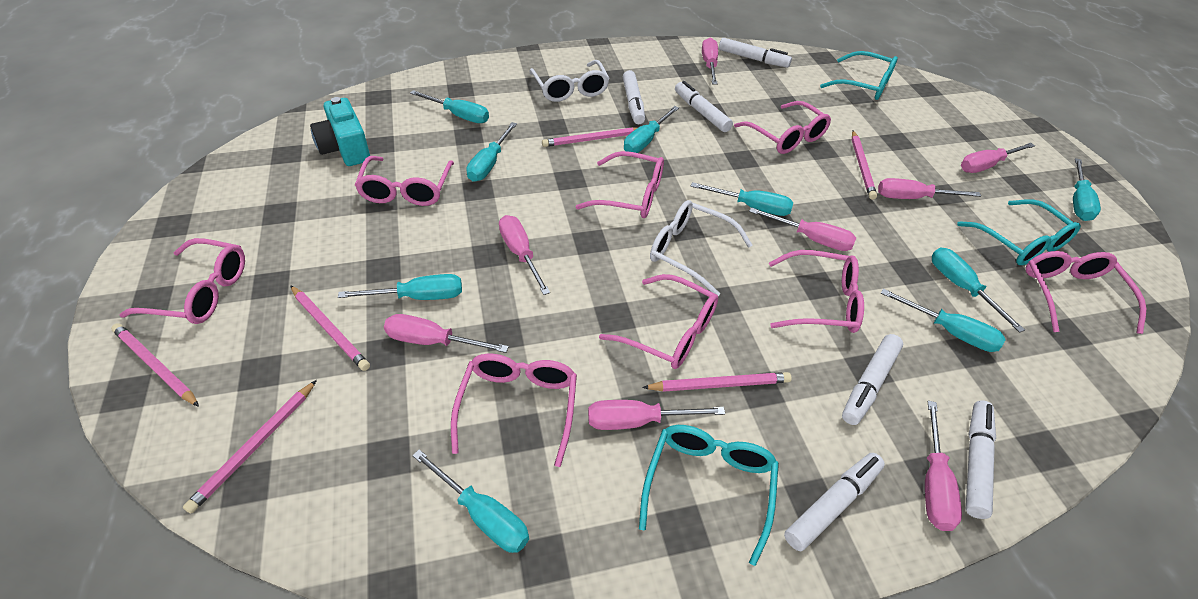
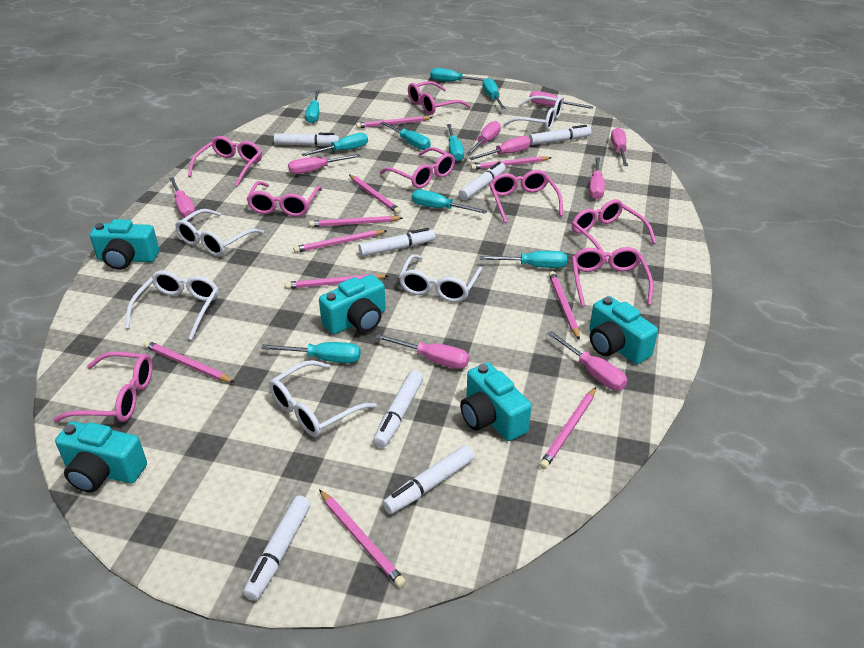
pink pencil: 6 -> 10
pink screwdriver: 8 -> 9
turquoise camera: 1 -> 5
turquoise glasses: 3 -> 0
white glasses: 2 -> 5
white marker: 6 -> 7

